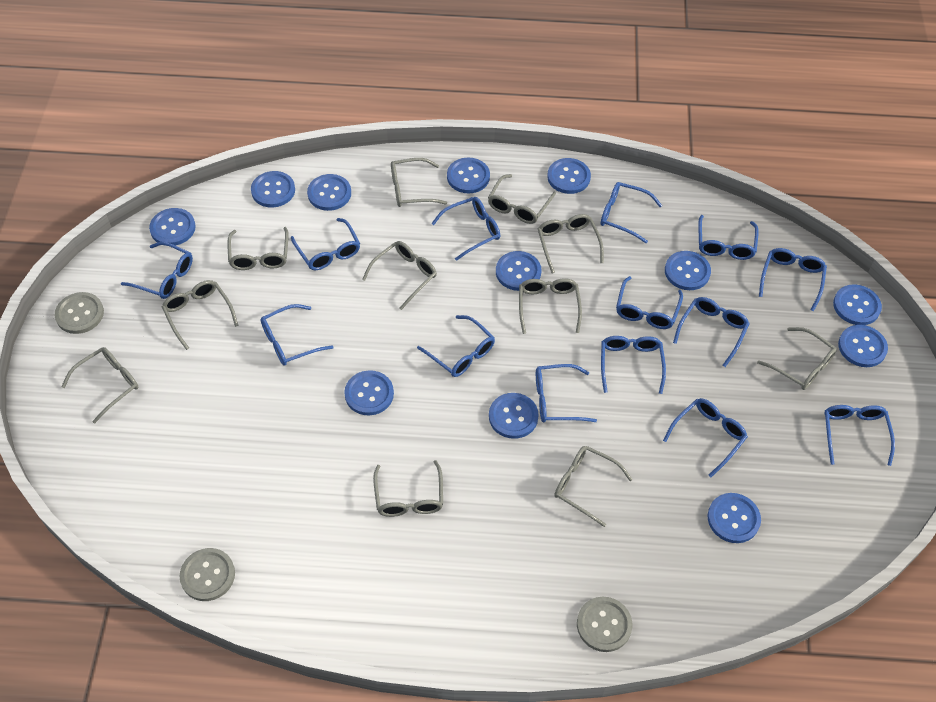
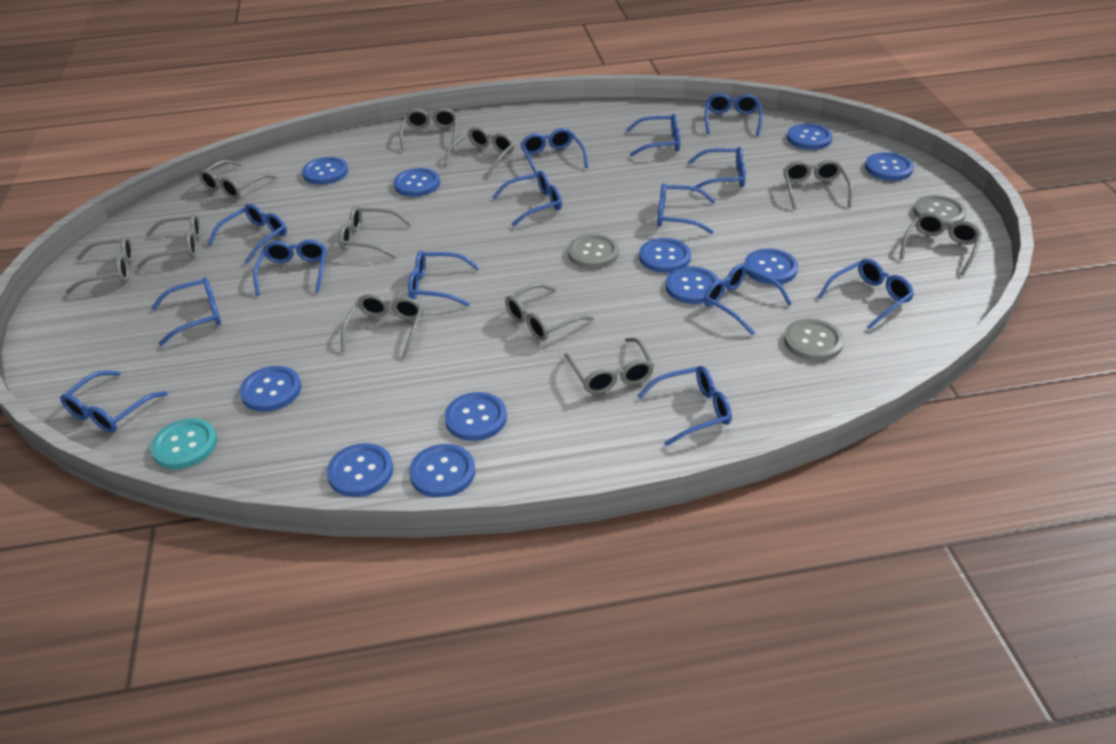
blue button: 12 -> 11
turquoise button: 0 -> 1

